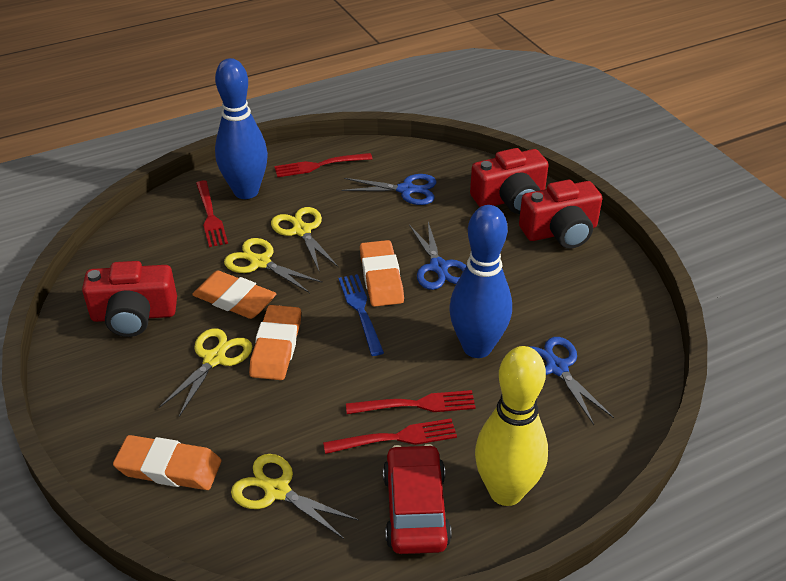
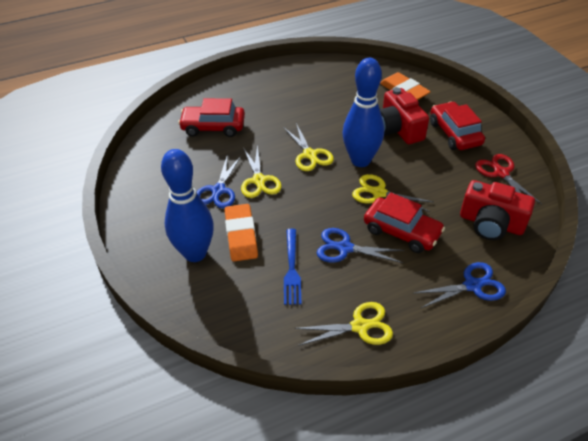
orange eraser: 4 -> 2
red camera: 3 -> 2
red car: 1 -> 3
red fork: 4 -> 0
red scissors: 0 -> 1
yellow bowling pin: 1 -> 0

